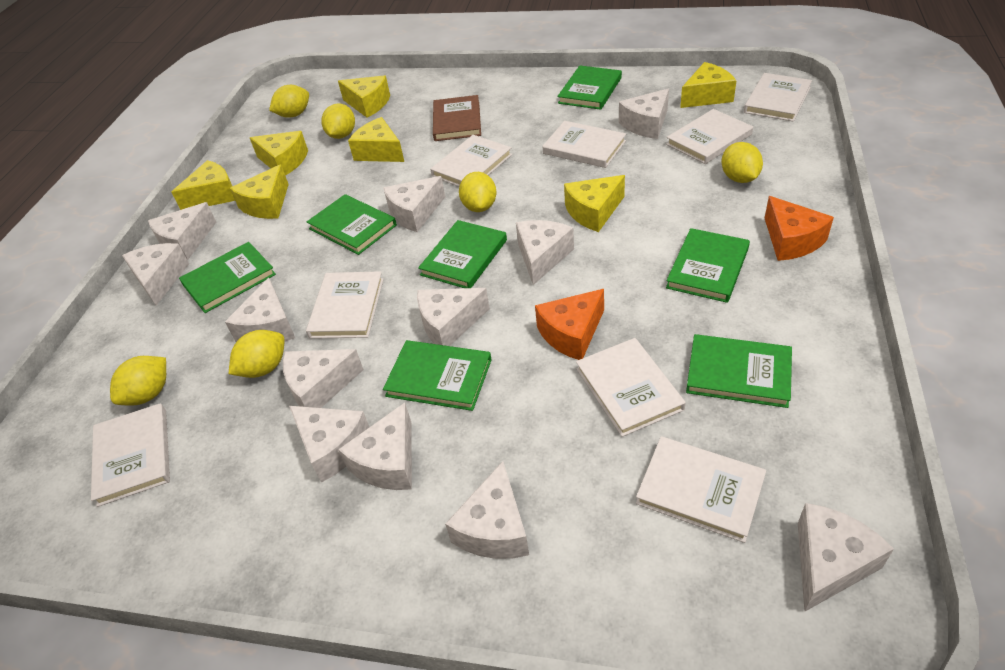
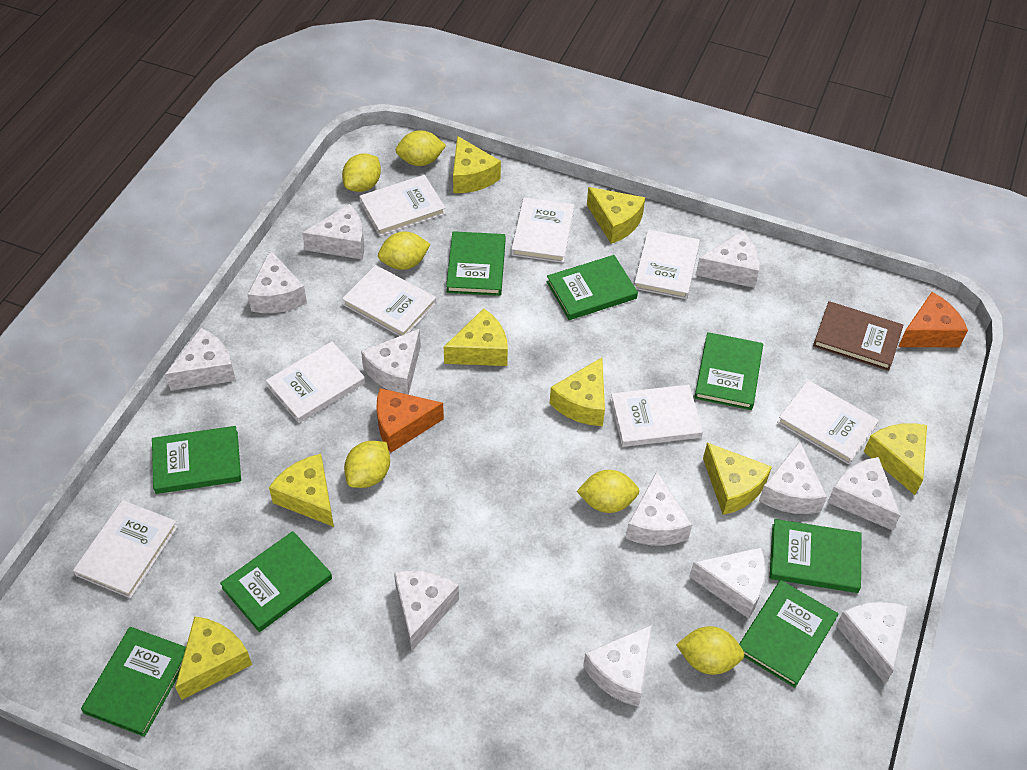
green book: 7 -> 8
yellow cheese: 7 -> 8

